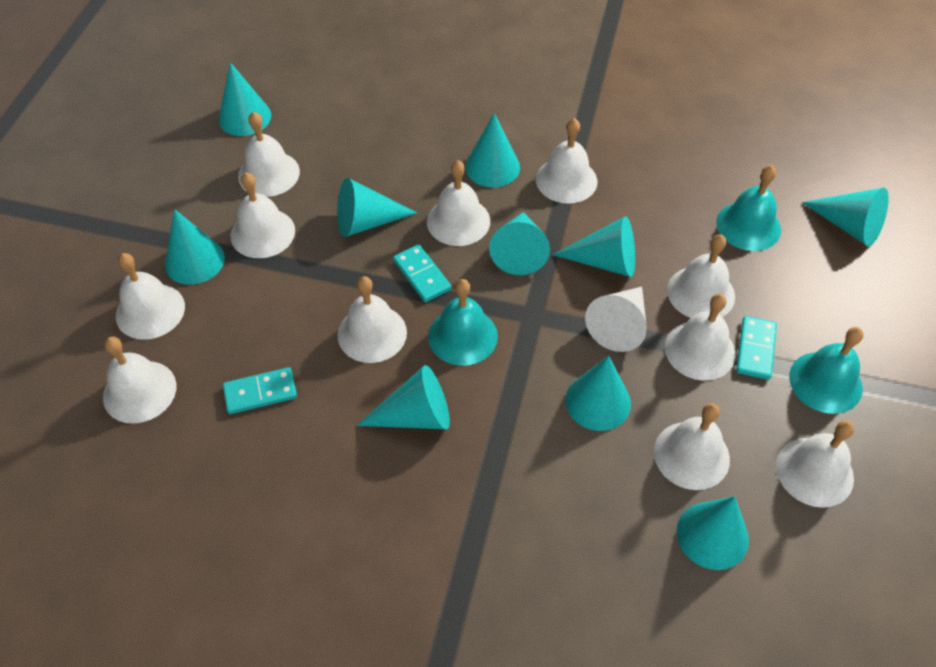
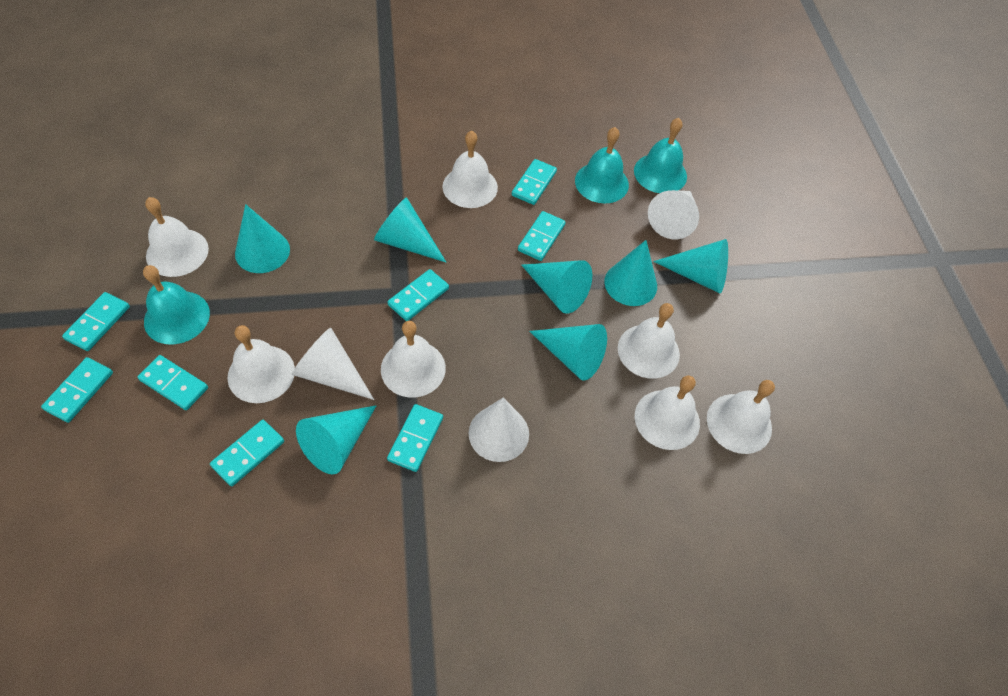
turquoise cone: 10 -> 7
turquoise domino: 3 -> 8
white bell: 11 -> 7
white cone: 1 -> 3

